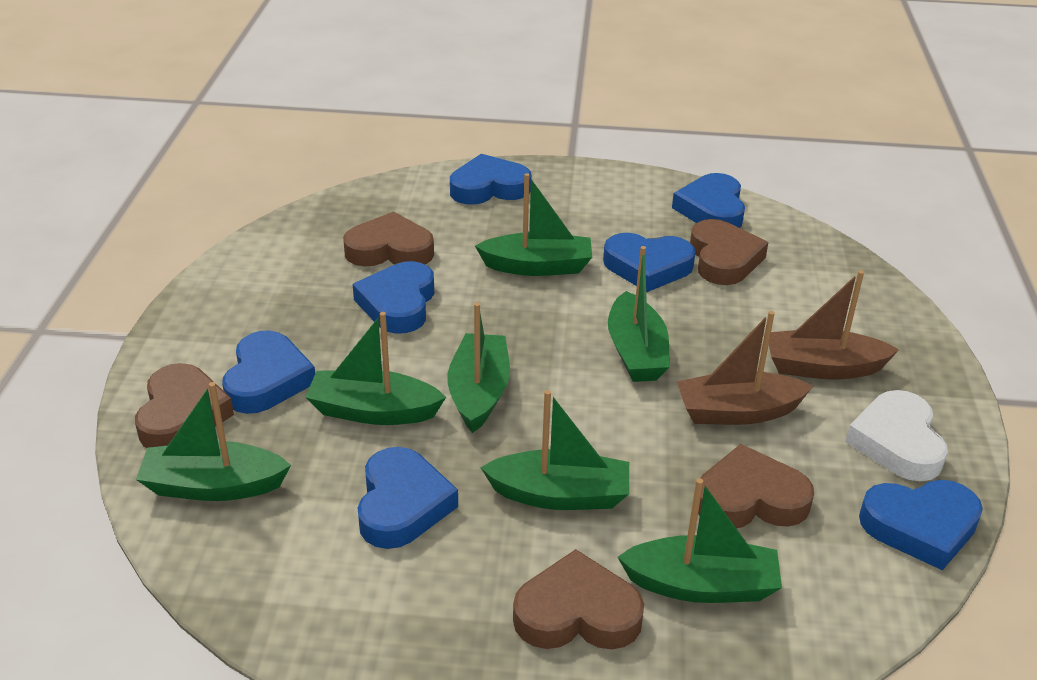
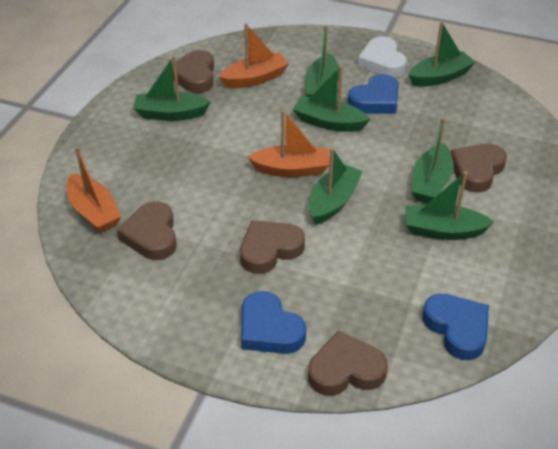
blue heart: 7 -> 3
brown boat: 2 -> 0
orange boat: 0 -> 3

